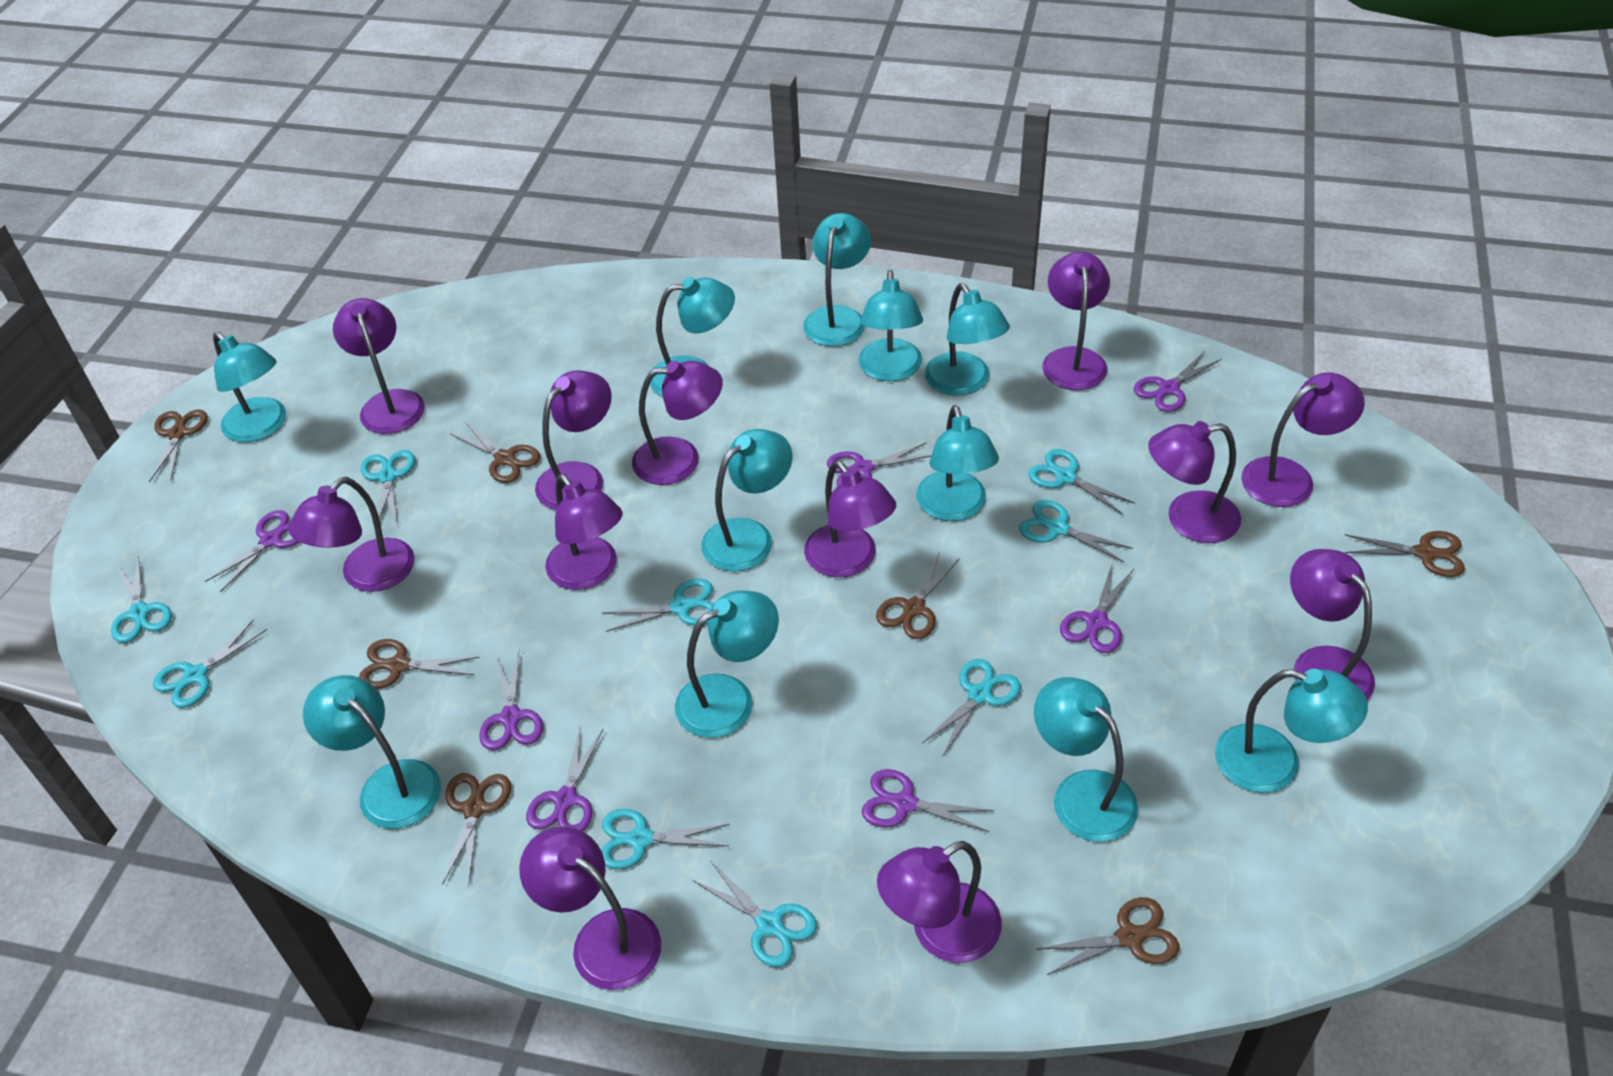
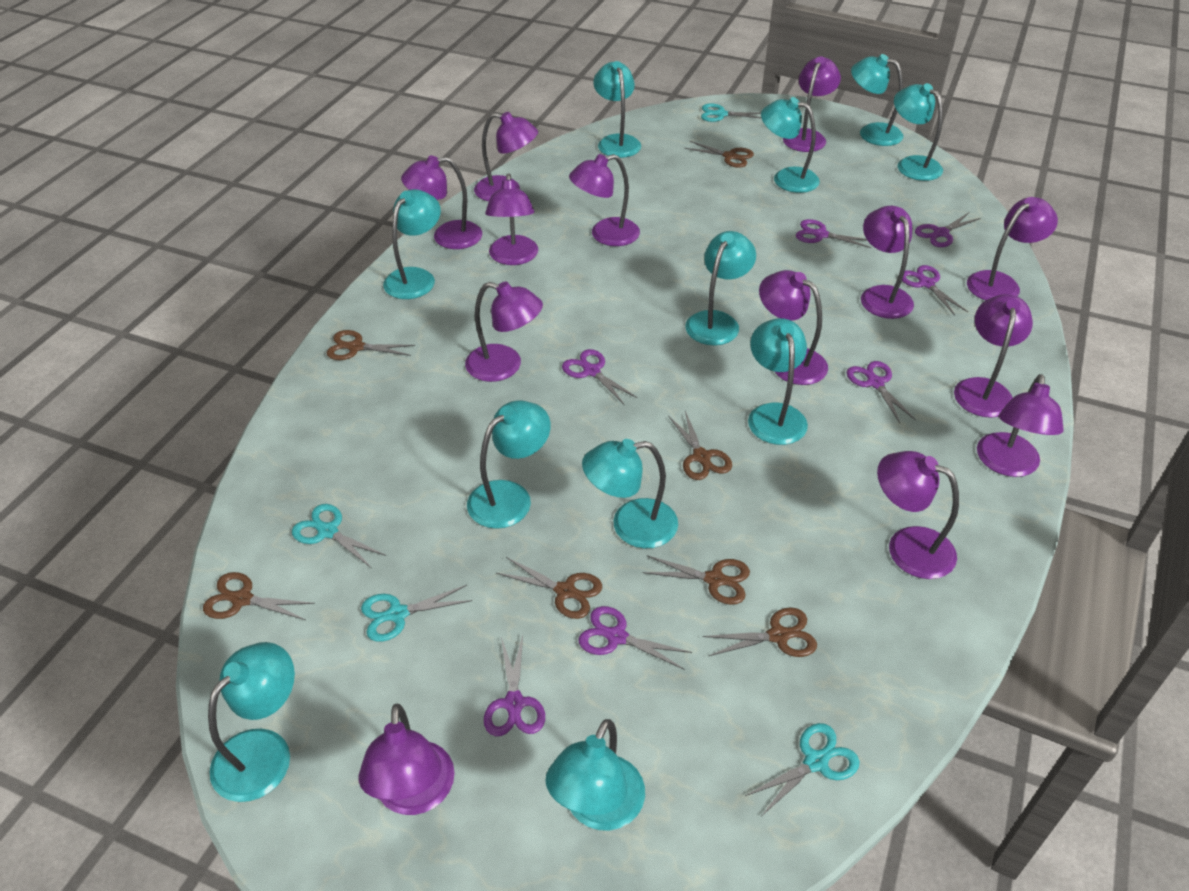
purple lamp: 12 -> 13
turquoise scissors: 9 -> 4

